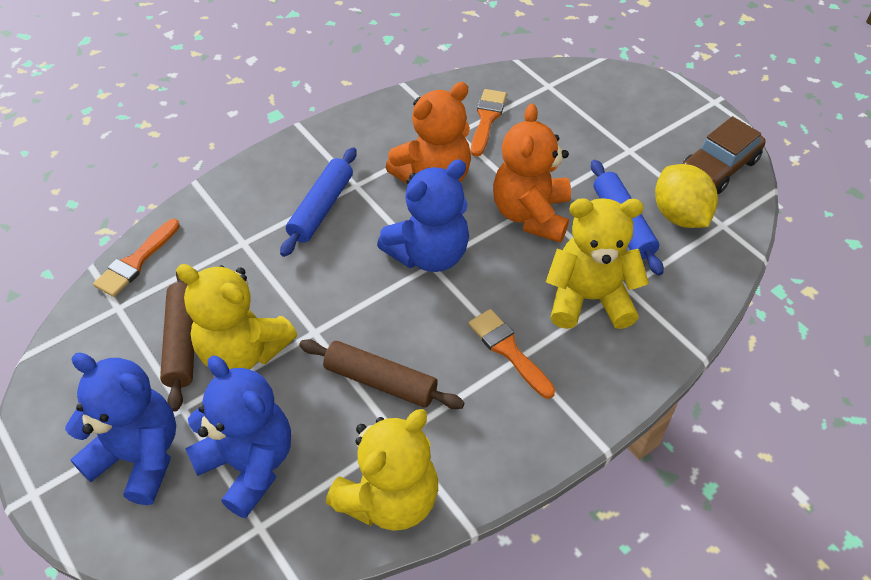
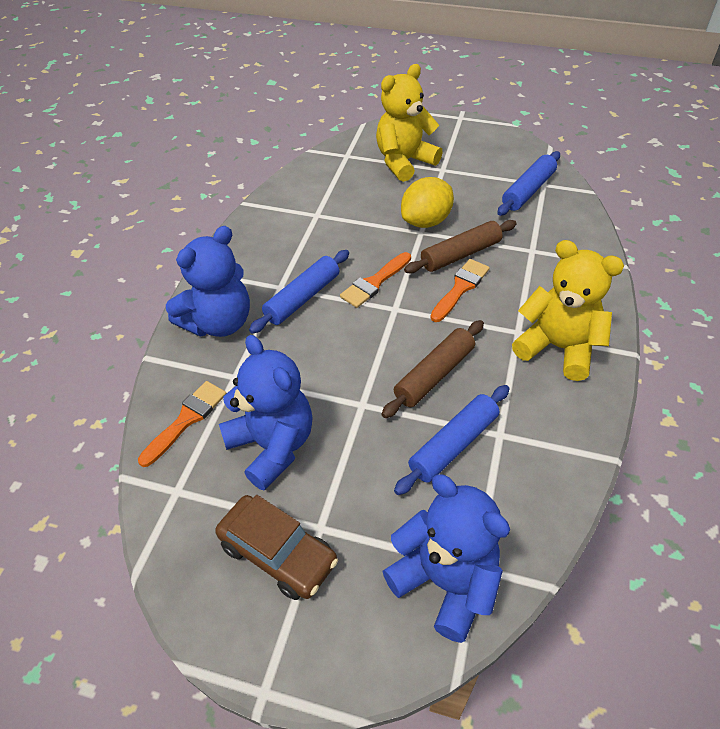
blue rolling pin: 2 -> 3
orange teddy bear: 2 -> 0
yellow teddy bear: 3 -> 2

